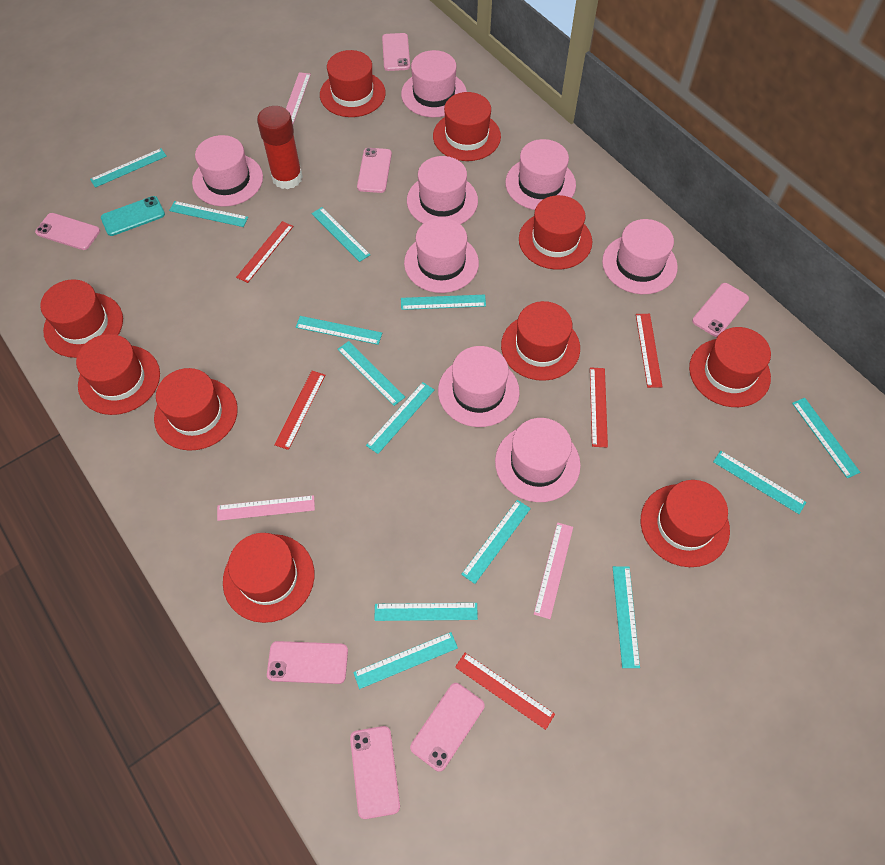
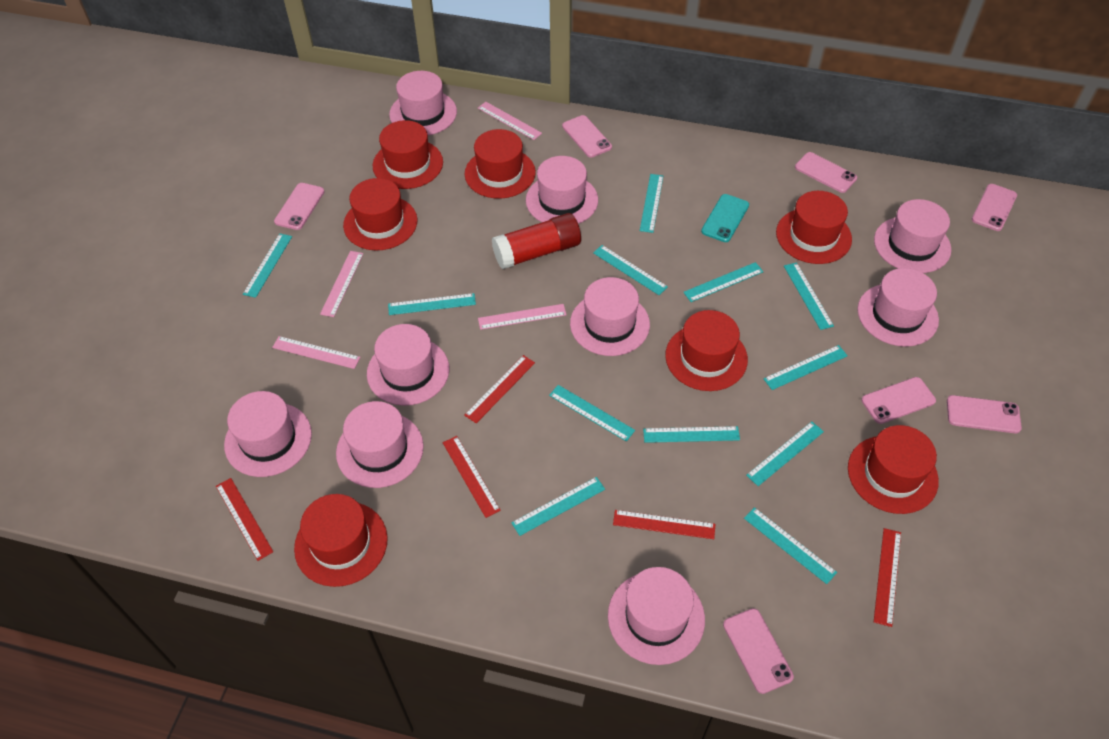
pink hat: 8 -> 9
pink ruler: 3 -> 4
red hat: 10 -> 7
turquoise ruler: 13 -> 12

